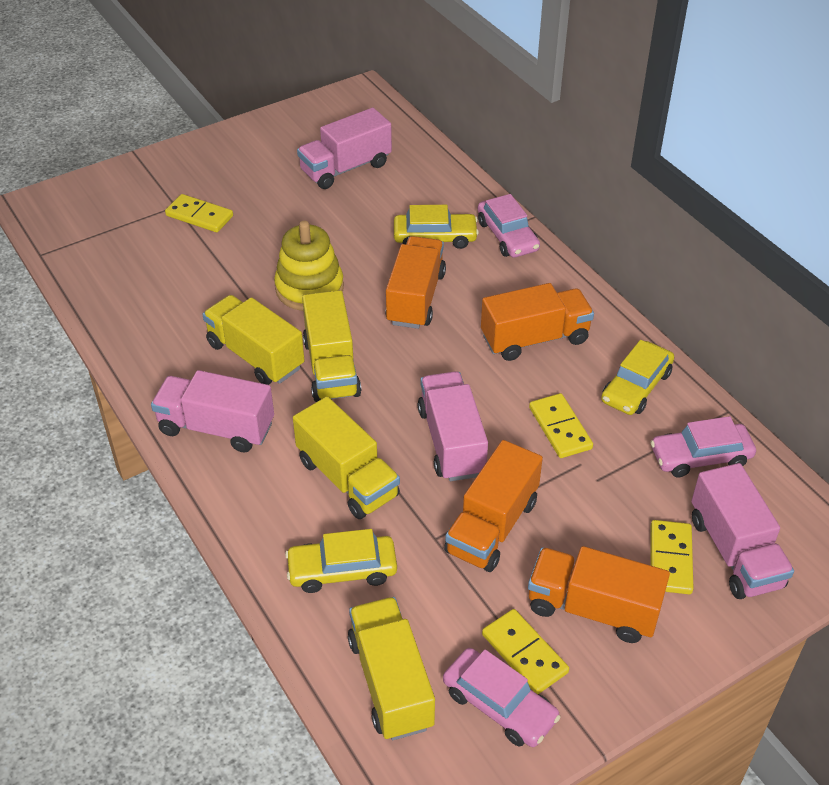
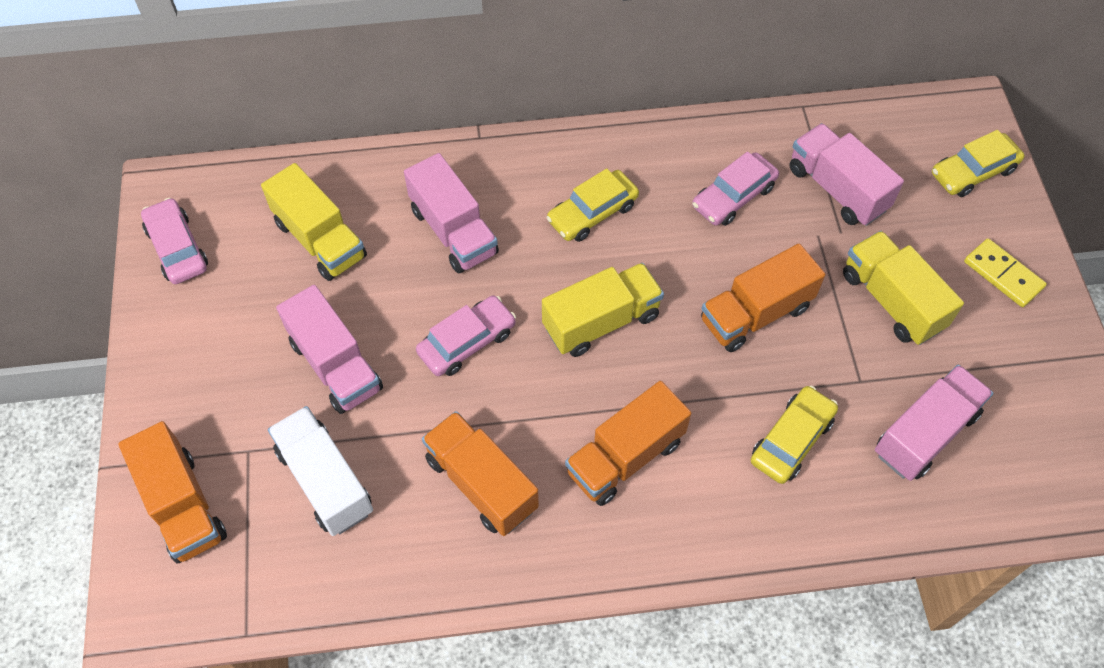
white truck: 0 -> 1
yellow domino: 4 -> 1
yellow stacking toy: 1 -> 0
yellow truck: 4 -> 3

